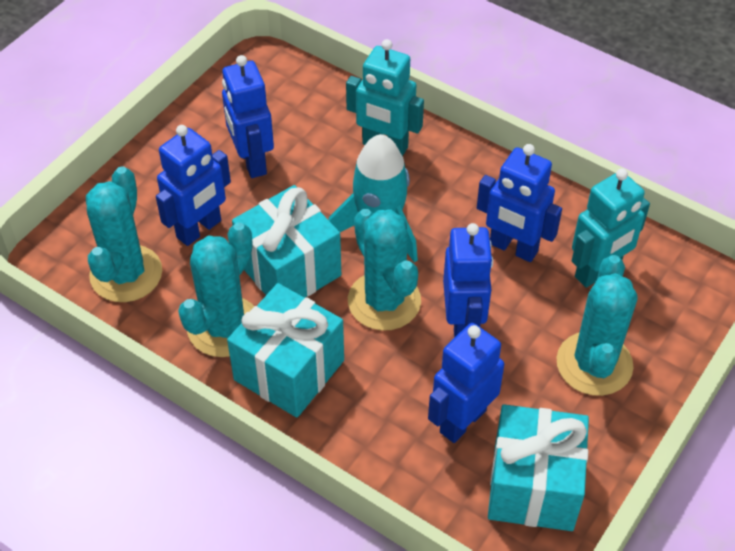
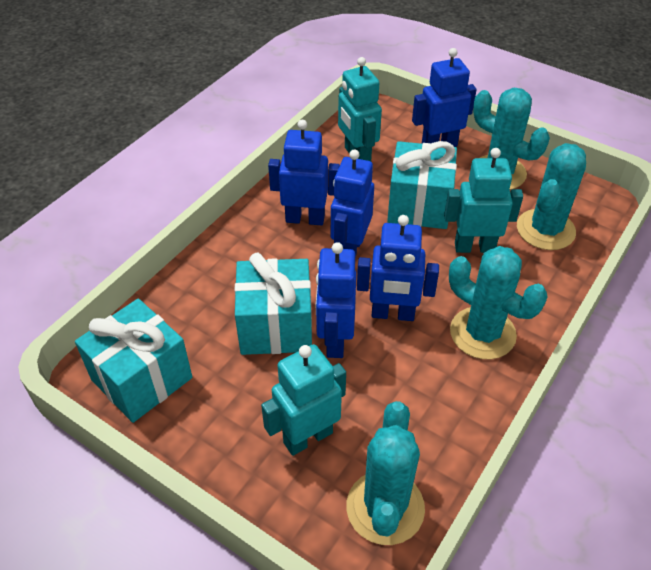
turquoise robot: 2 -> 3
turquoise rocket: 1 -> 0

